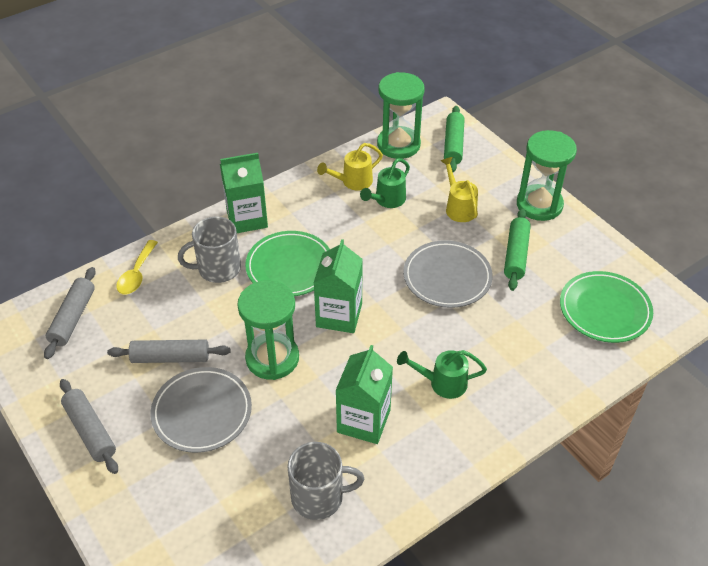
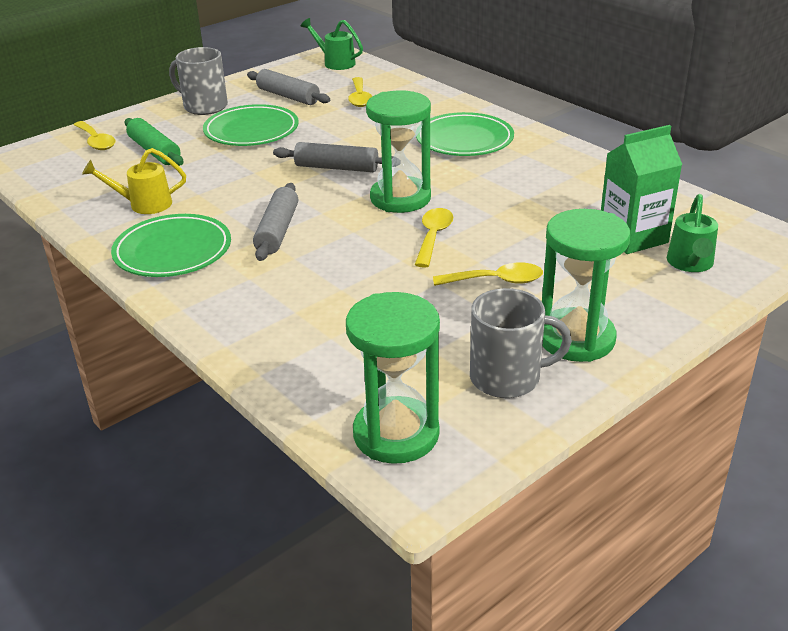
green carton: 3 -> 1
green plate: 2 -> 3
green rolling pin: 2 -> 1
grey plate: 2 -> 0
yellow spoon: 1 -> 4
yellow watering can: 2 -> 1

